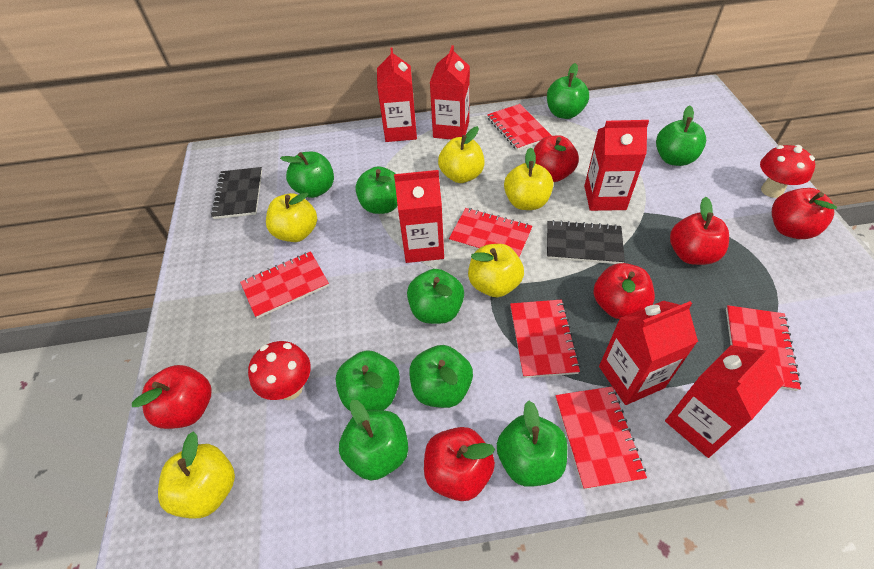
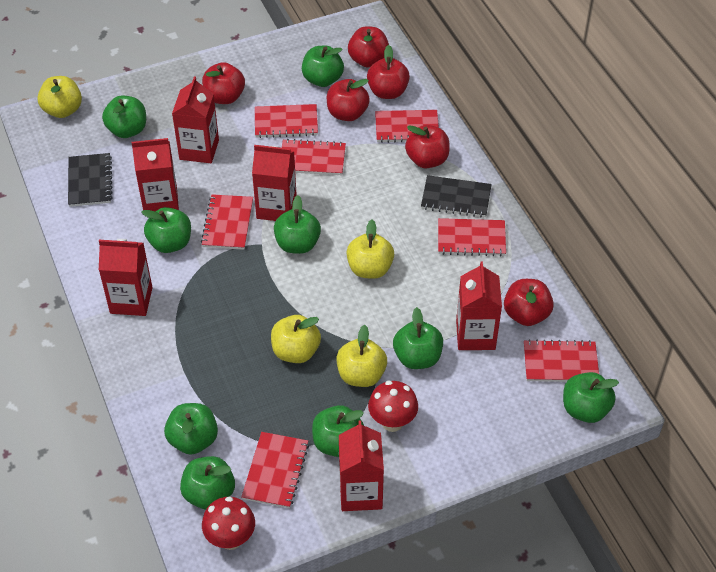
red notebook: 6 -> 7
yellow apple: 5 -> 4

